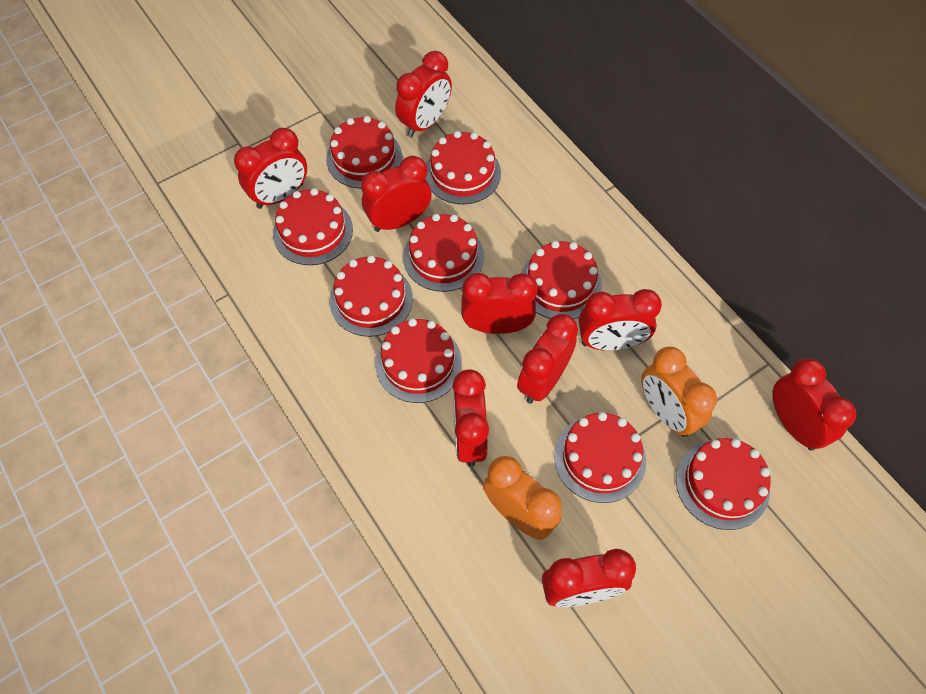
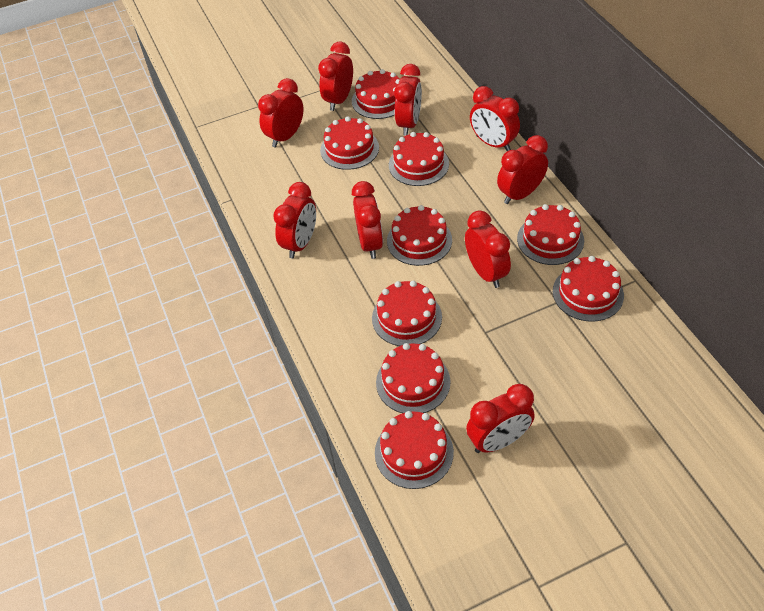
orange clock: 2 -> 0

